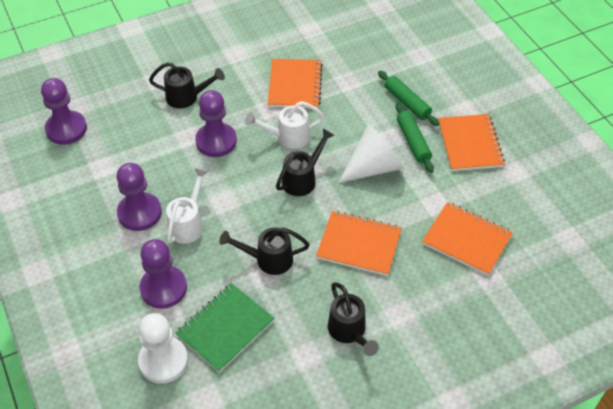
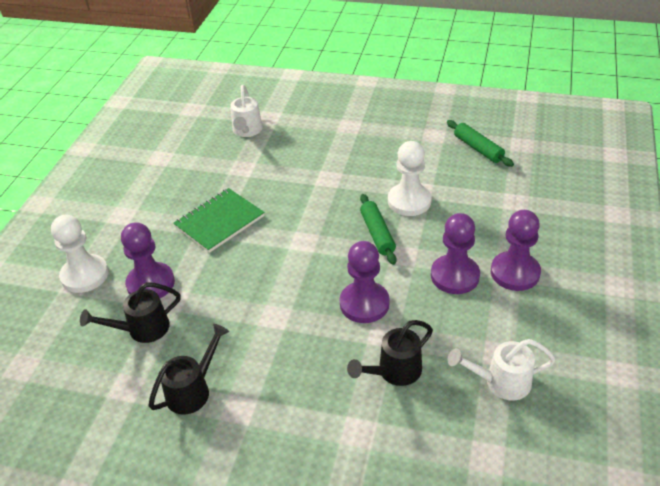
black watering can: 4 -> 3
orange notebook: 4 -> 0
white cone: 1 -> 0
white pawn: 1 -> 2

